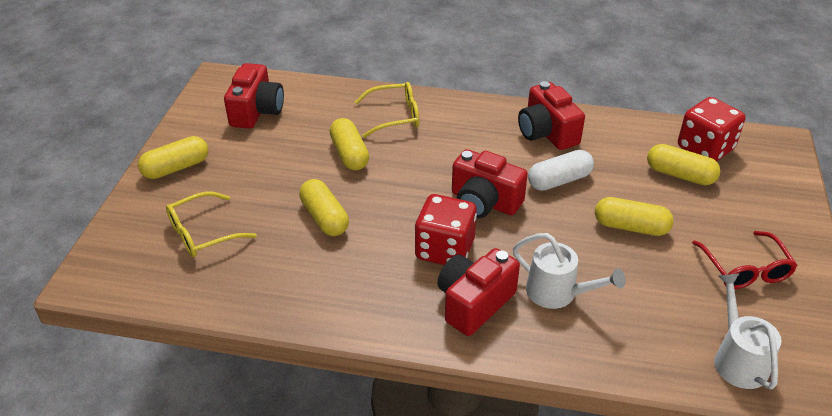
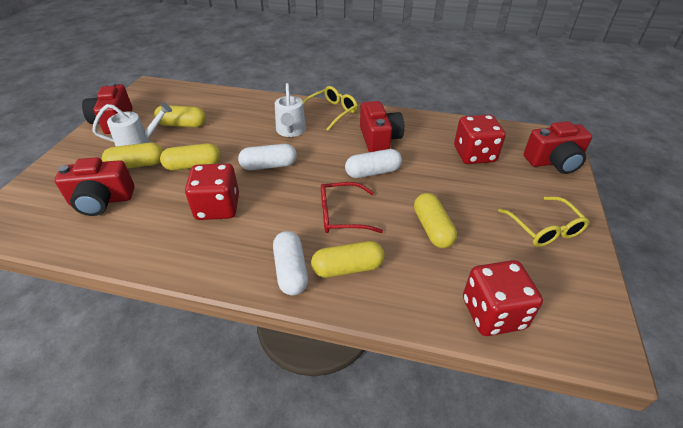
red dice: 2 -> 3
white capsule: 1 -> 3

